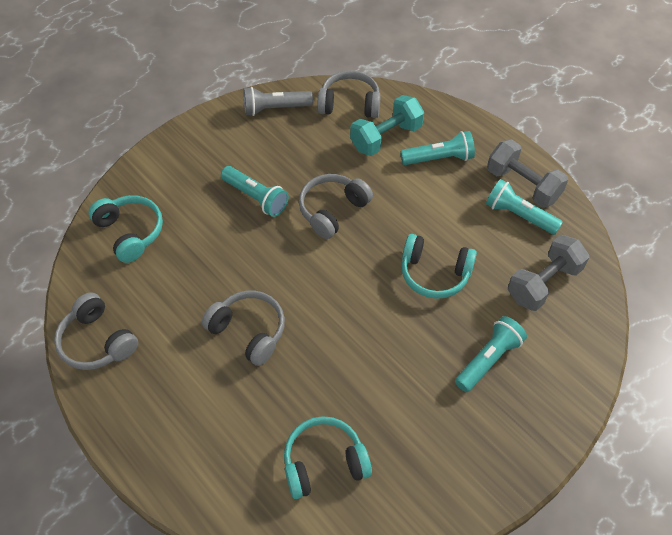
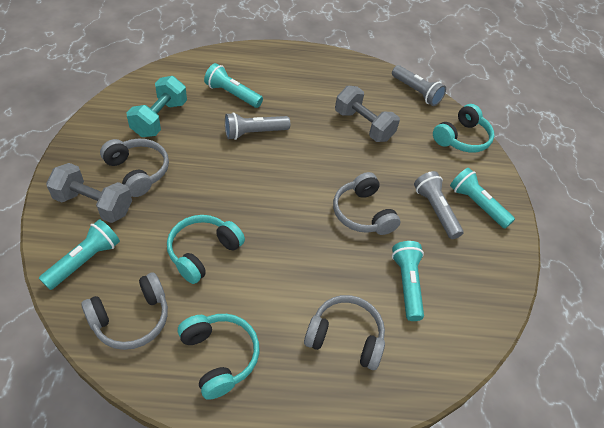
grey flashlight: 1 -> 3

